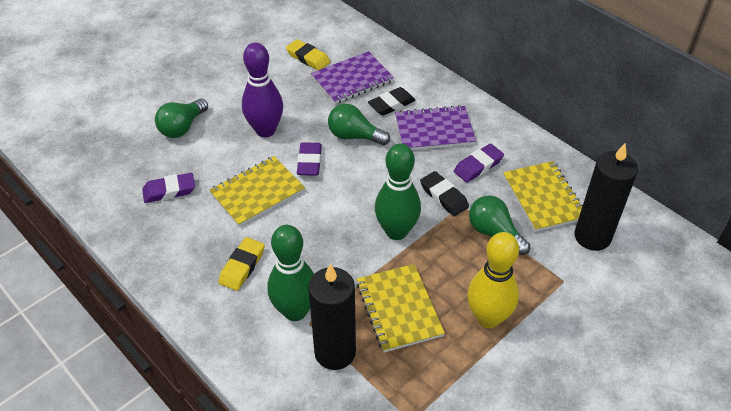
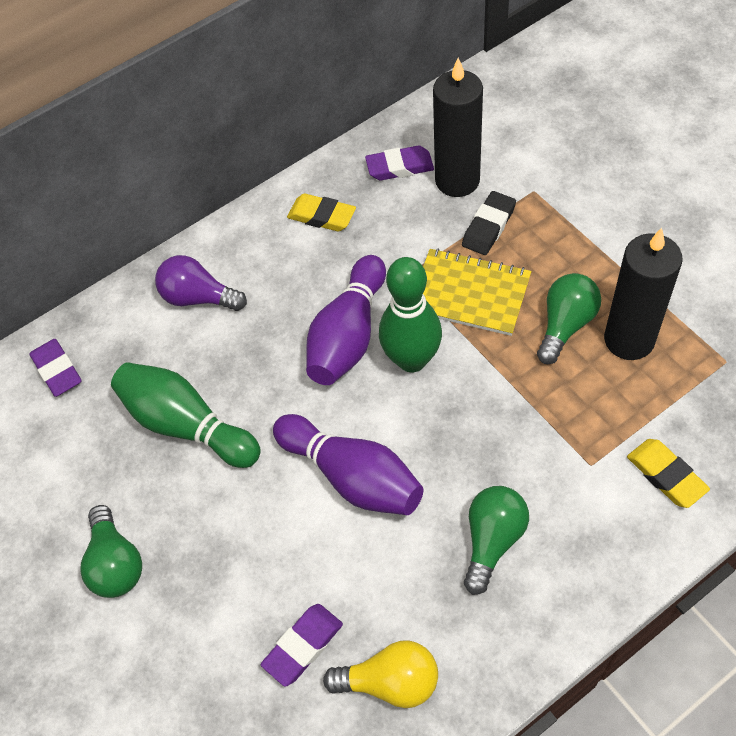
black eraser: 2 -> 1
purple bowling pin: 1 -> 2
purple light bulb: 0 -> 1
purple notebook: 2 -> 0
yellow bowling pin: 1 -> 0
yellow light bulb: 0 -> 1
yellow notebook: 3 -> 1

